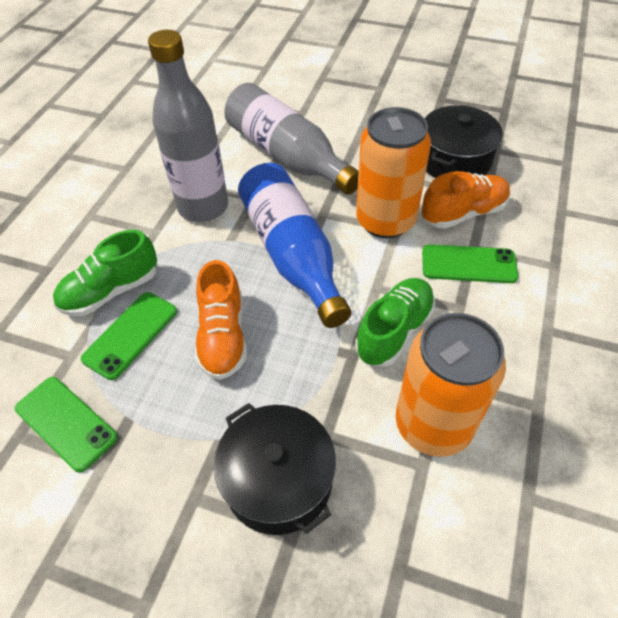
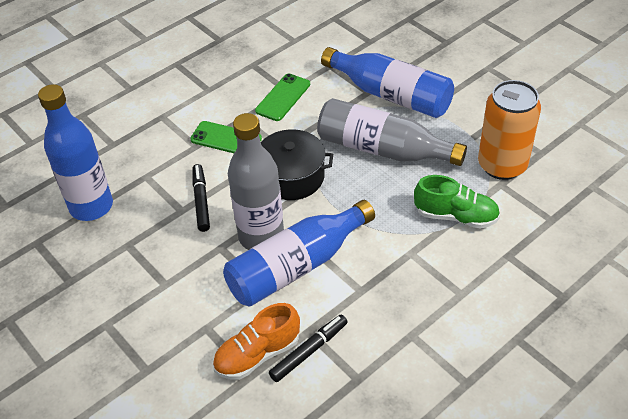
black marker: 0 -> 2
black pot: 2 -> 1
blue bottle: 1 -> 3
green phone: 3 -> 2
green shoe: 2 -> 1
orange can: 2 -> 1
orange shoe: 2 -> 1

